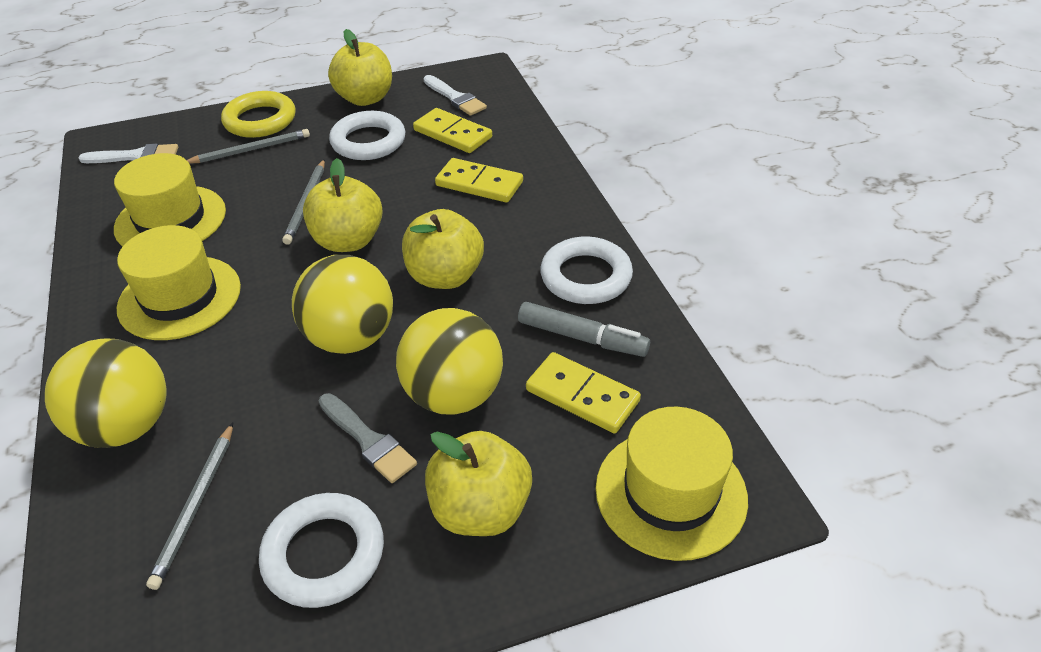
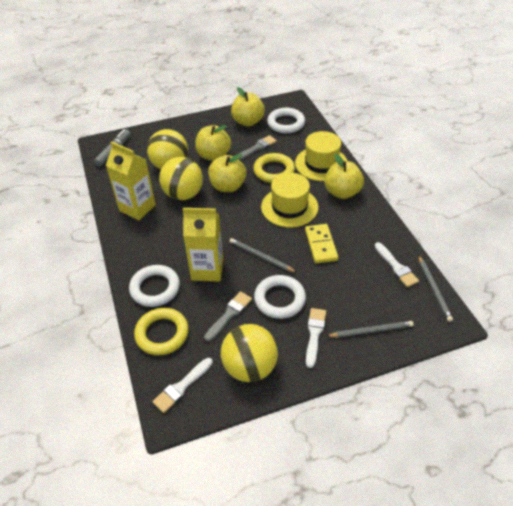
grey brush: 1 -> 2
white brush: 2 -> 3
yellow carton: 0 -> 2
yellow domino: 3 -> 1
yellow hat: 3 -> 2
yellow ring: 1 -> 2

